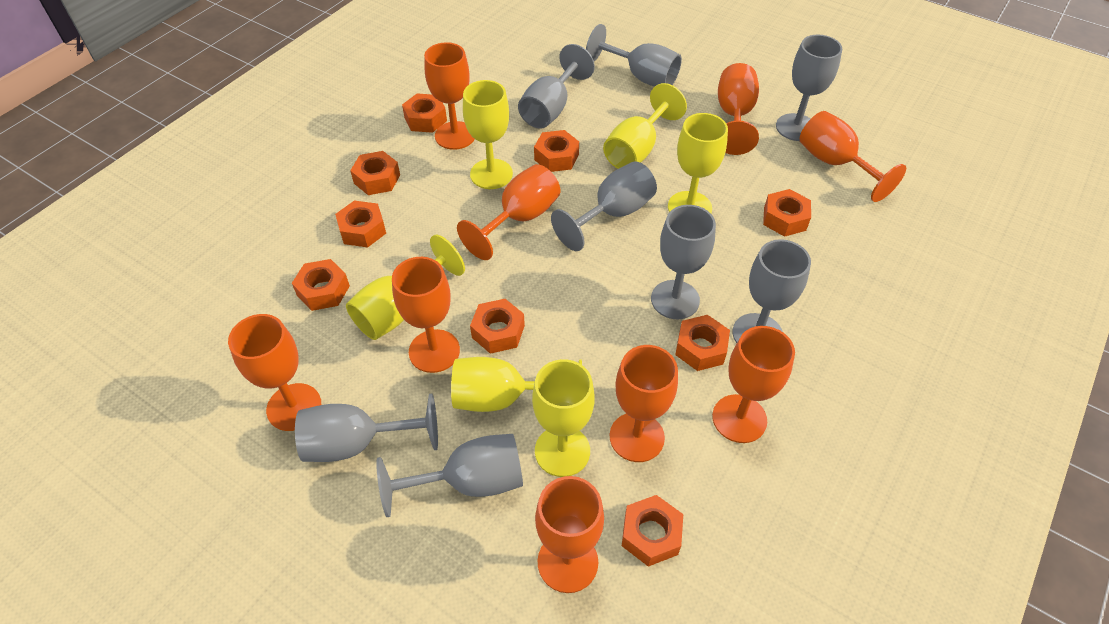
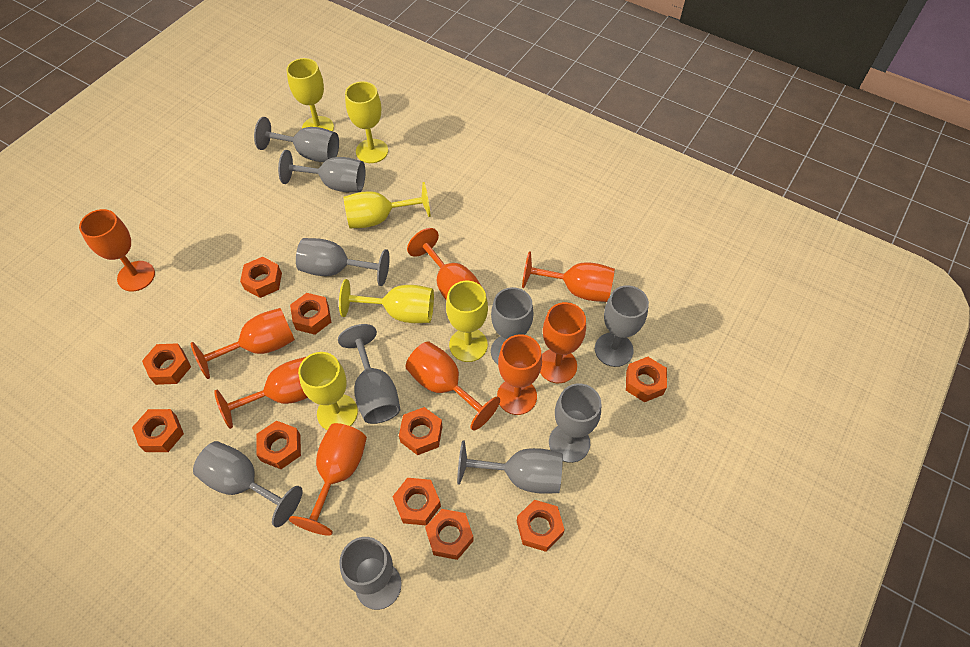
grey goblet: 8 -> 10
orange nut: 9 -> 10

